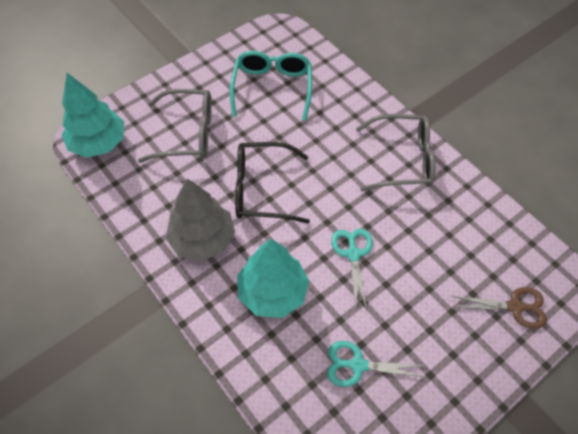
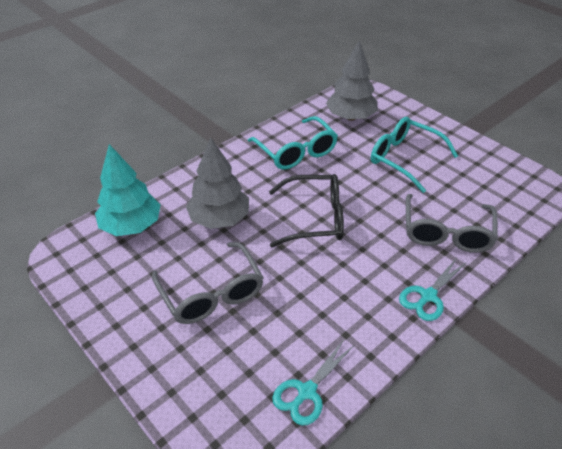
brown scissors: 1 -> 0
grey tree: 1 -> 2
turquoise glasses: 1 -> 2
turquoise tree: 2 -> 1

